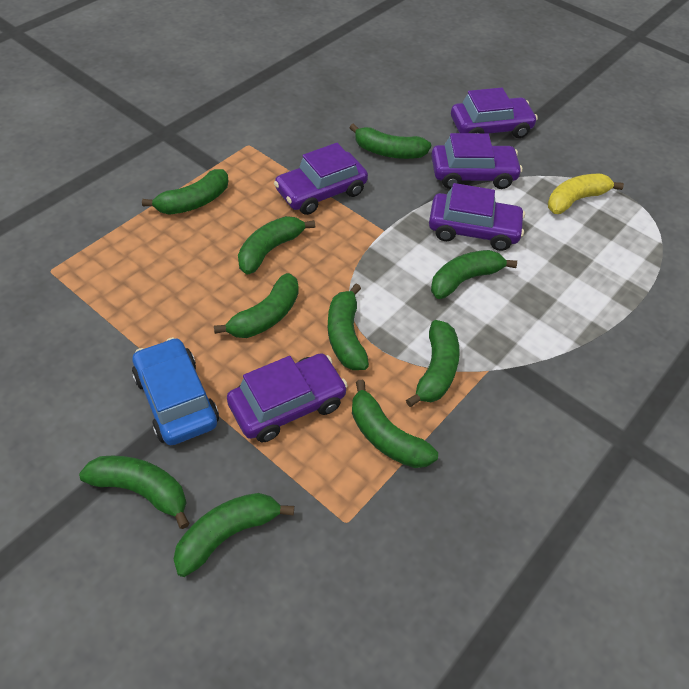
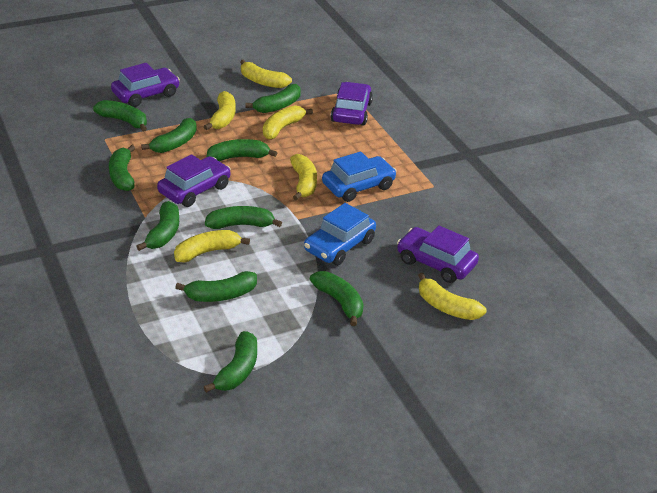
blue car: 1 -> 2
purple car: 5 -> 4
yellow banana: 1 -> 6

